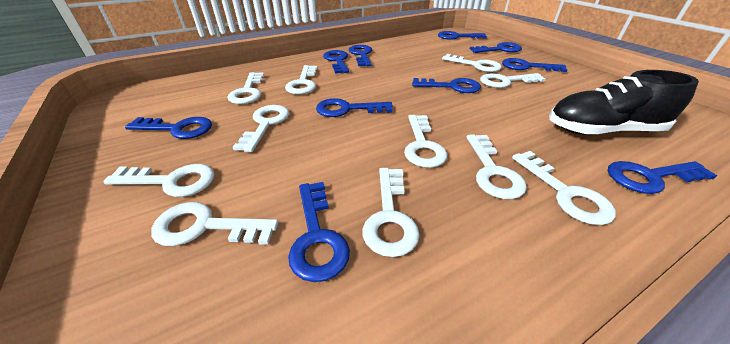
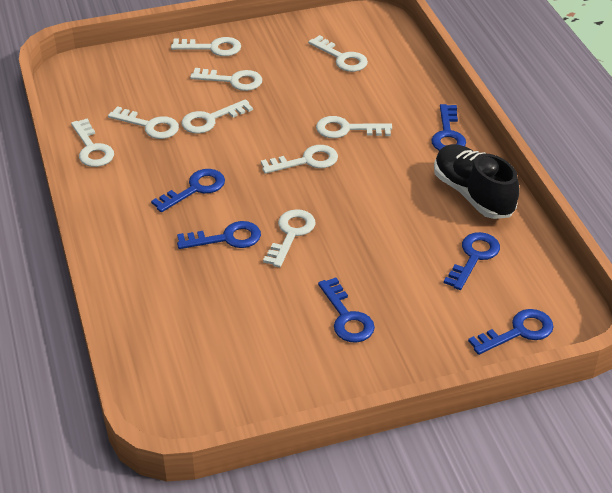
blue key: 10 -> 6
white key: 11 -> 9

